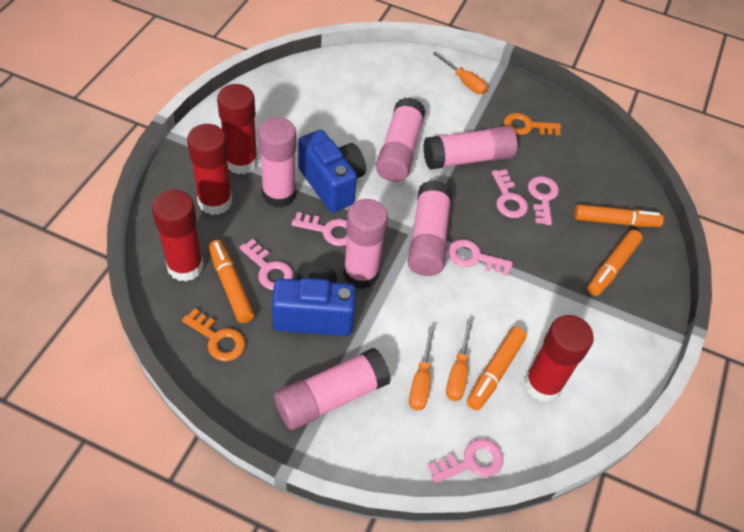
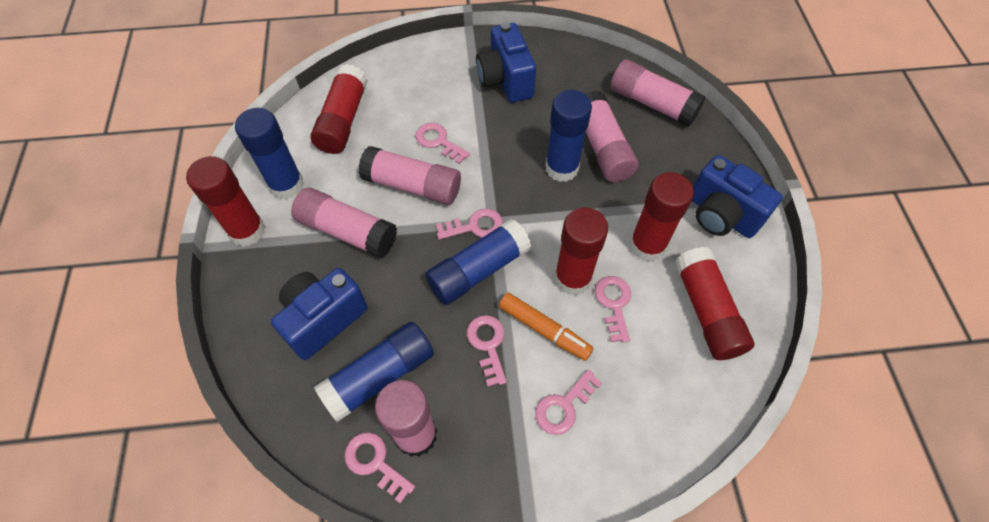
blue camera: 2 -> 3
blue glue stick: 0 -> 4
orange key: 2 -> 0
orange marker: 4 -> 1
orange screwdriver: 3 -> 0
pink glue stick: 6 -> 5
red glue stick: 4 -> 5

